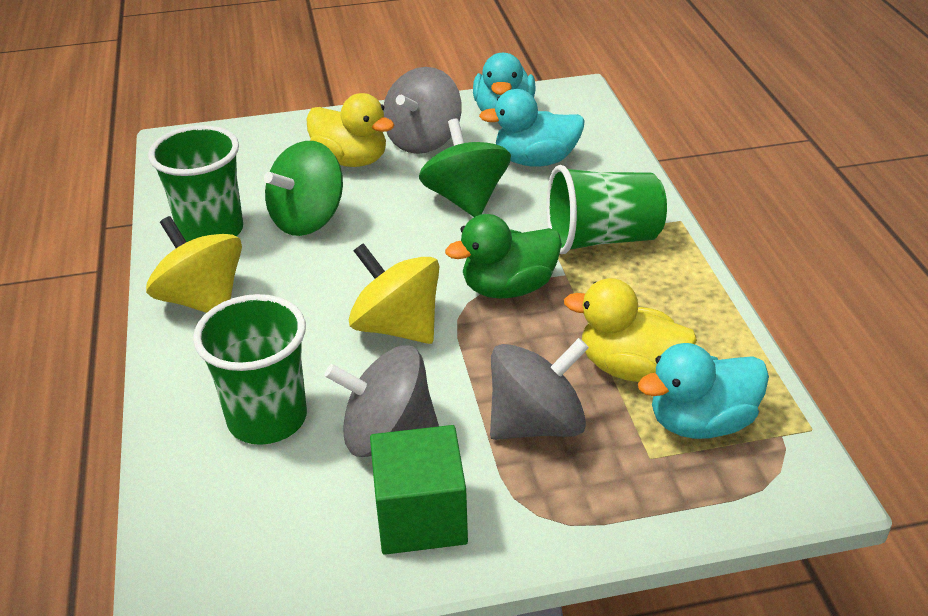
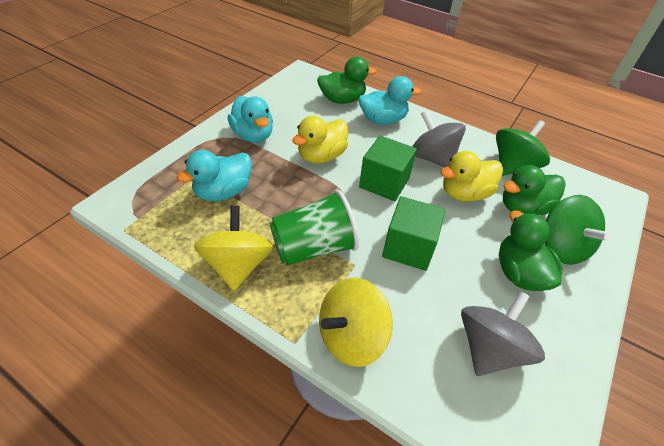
green cube: 1 -> 2
green cup: 3 -> 1
green duck: 1 -> 3
grey spinning top: 3 -> 2

